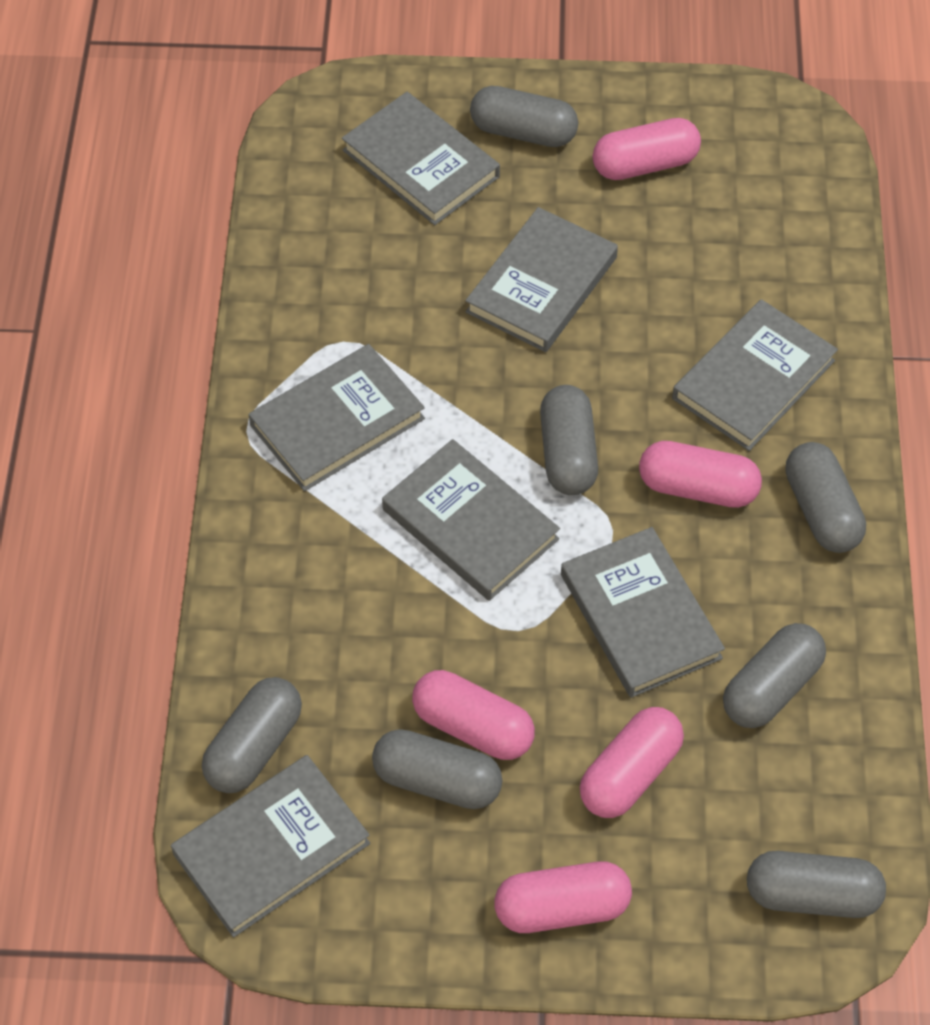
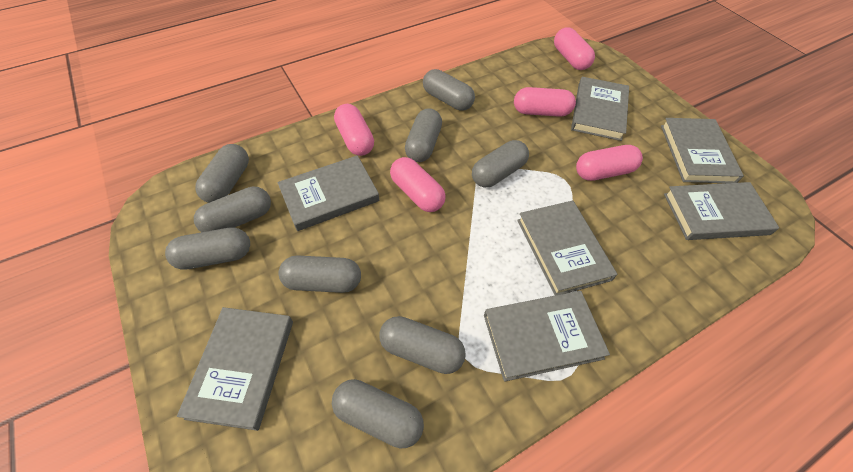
grey capsule: 7 -> 9

